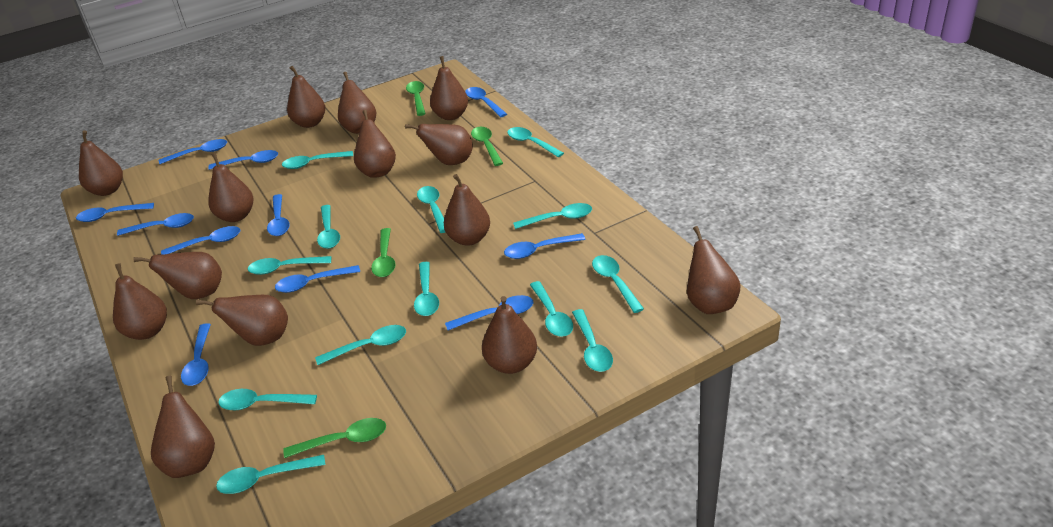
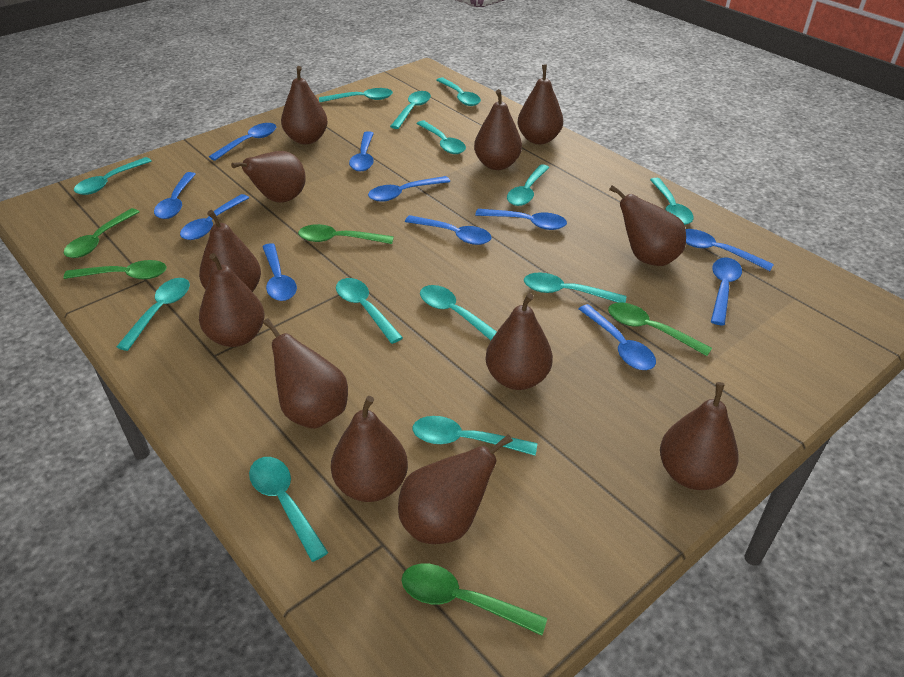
brown pear: 14 -> 12
green spoon: 4 -> 5

